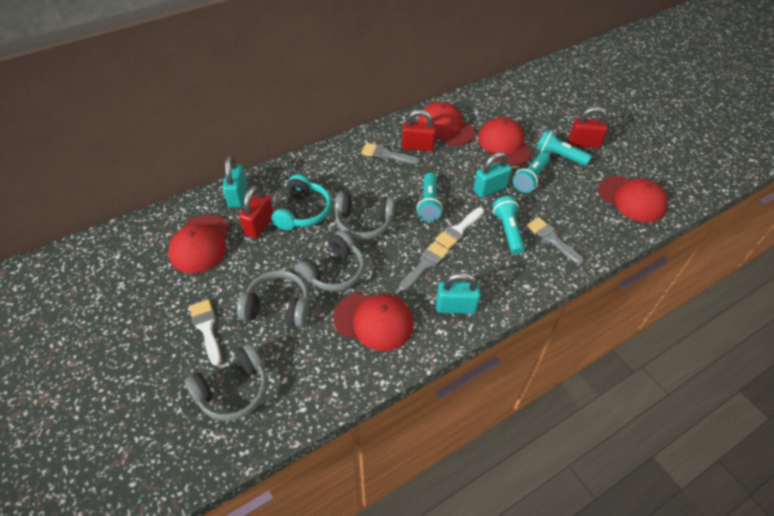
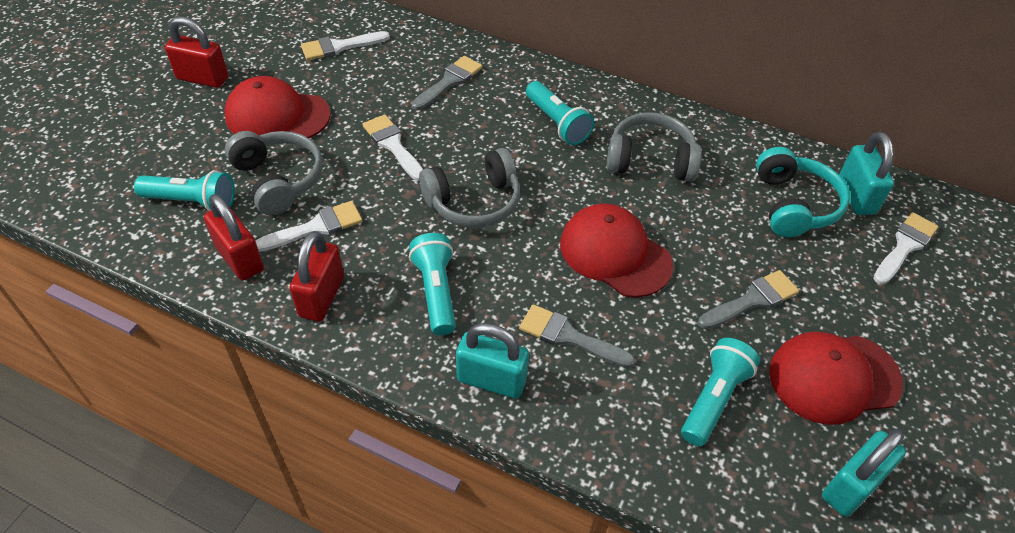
grey headphones: 4 -> 3
red cap: 5 -> 3
white brush: 2 -> 4

